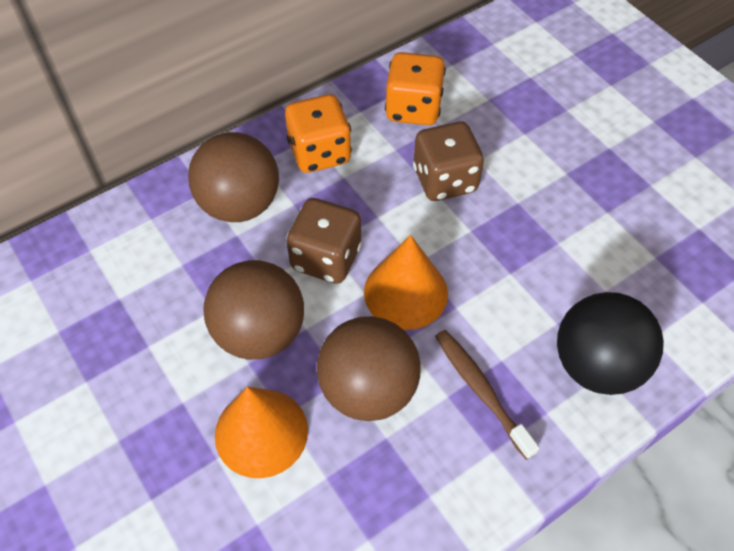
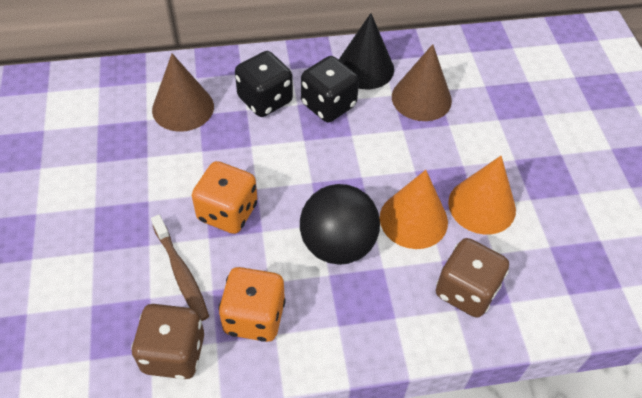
black cone: 0 -> 1
black dice: 0 -> 2
brown ball: 3 -> 0
brown cone: 0 -> 2

